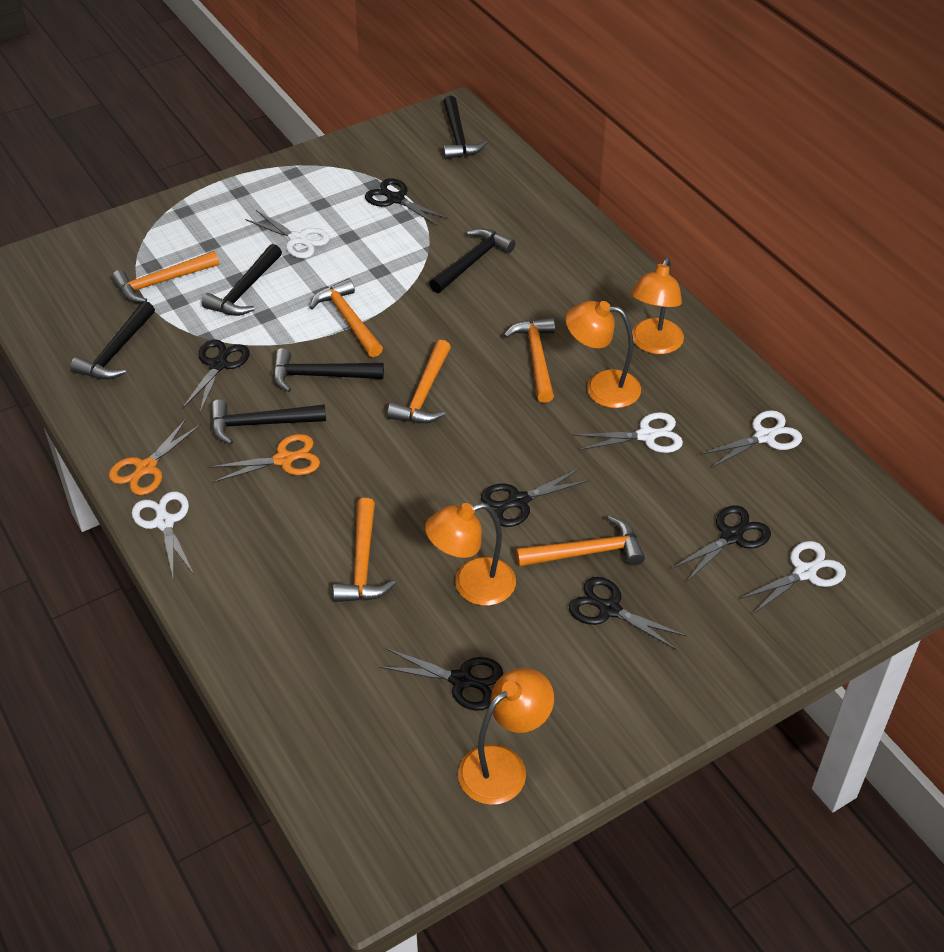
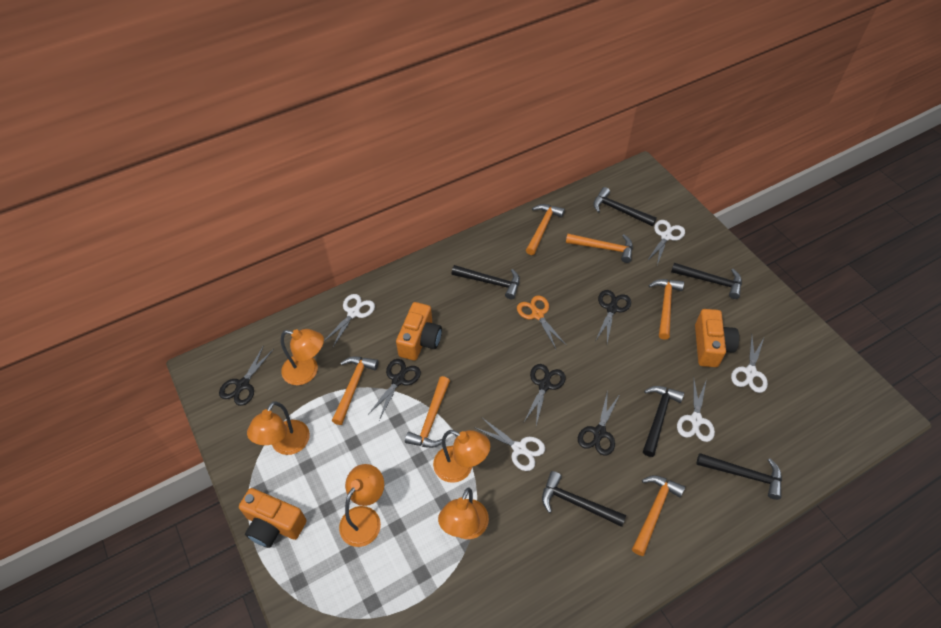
black scissors: 6 -> 5
orange camera: 0 -> 3
orange lamp: 4 -> 5
orange scissors: 2 -> 1

